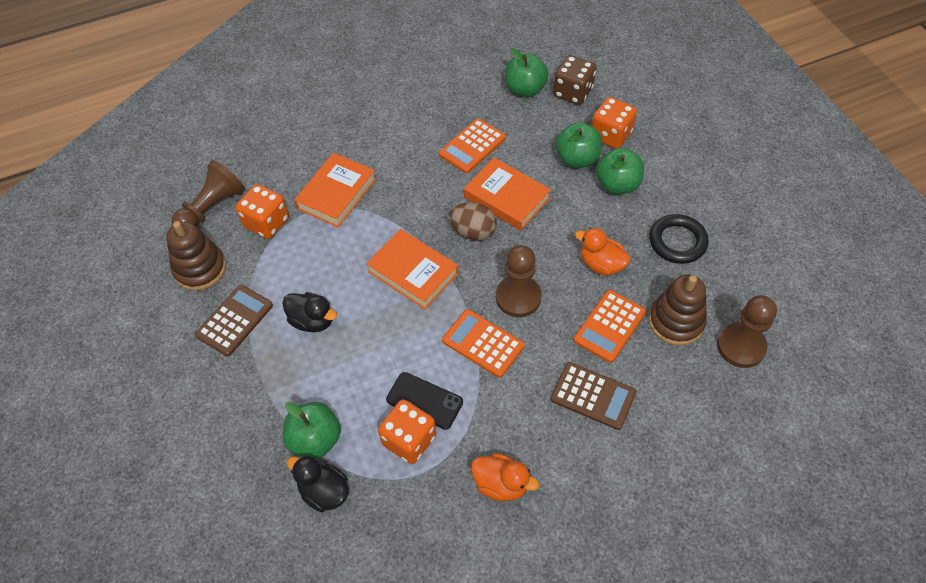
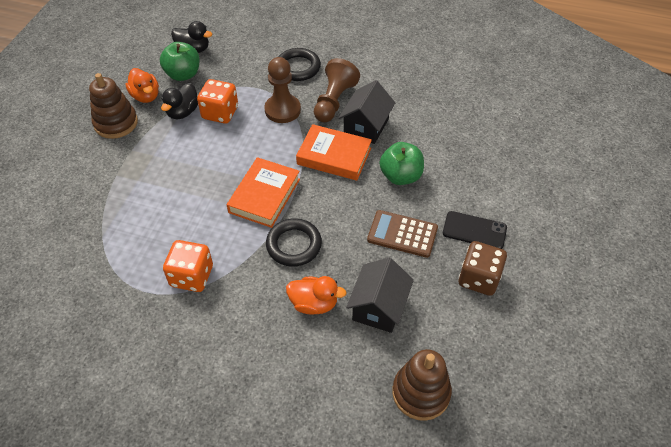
black house: 0 -> 2
black ring: 1 -> 2
brown calculator: 2 -> 1
brown egg: 1 -> 0
brown pawn: 3 -> 2
green apple: 4 -> 2
orange book: 3 -> 2
orange calculator: 3 -> 0
orange dice: 3 -> 2

